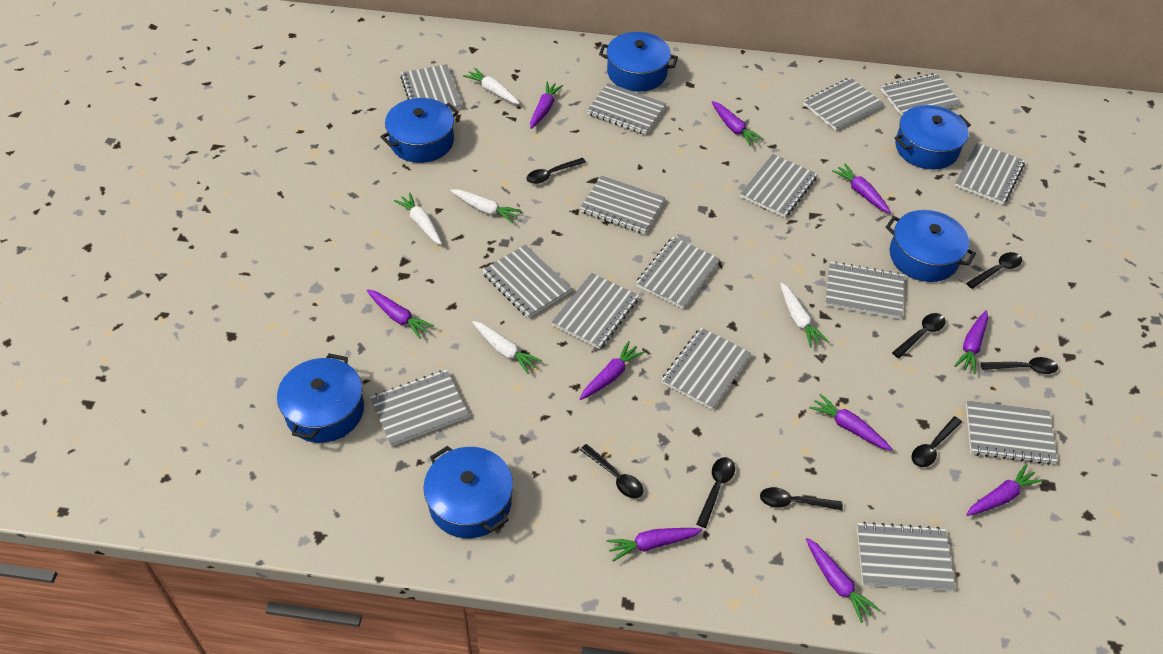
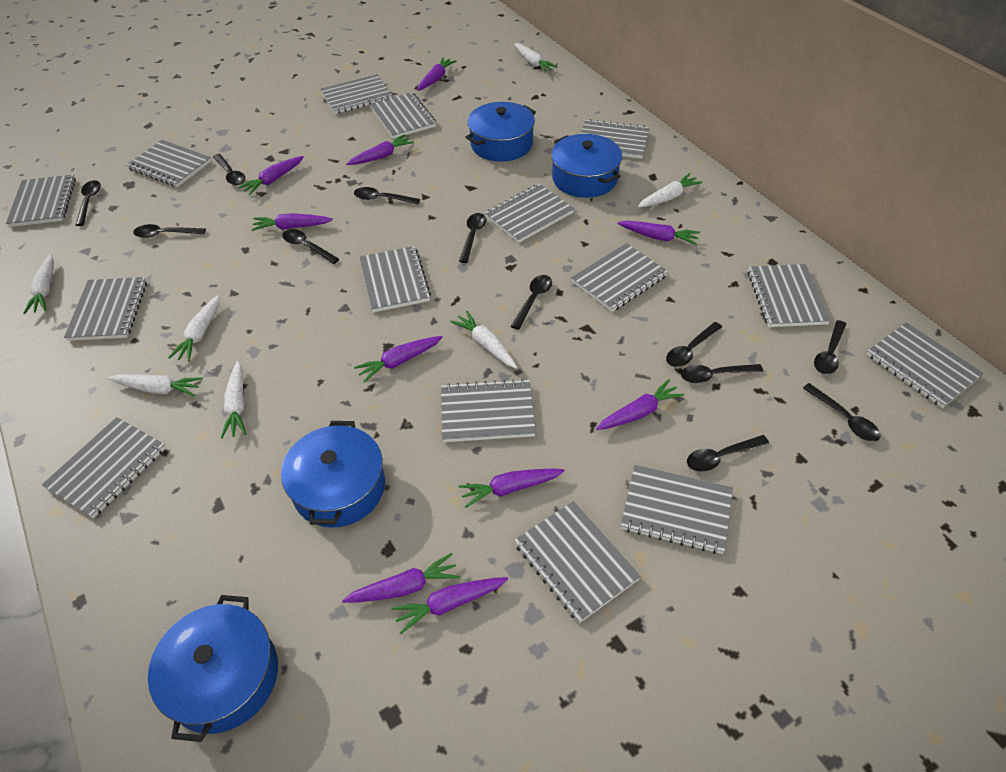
black spoon: 8 -> 12
blue pot: 6 -> 4
white carrot: 5 -> 7

